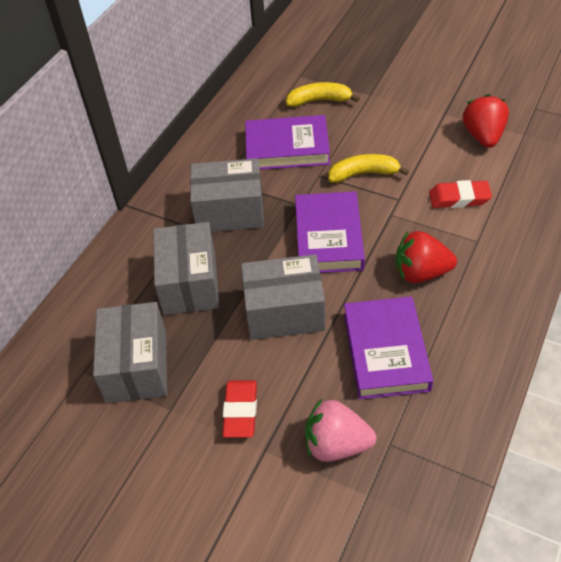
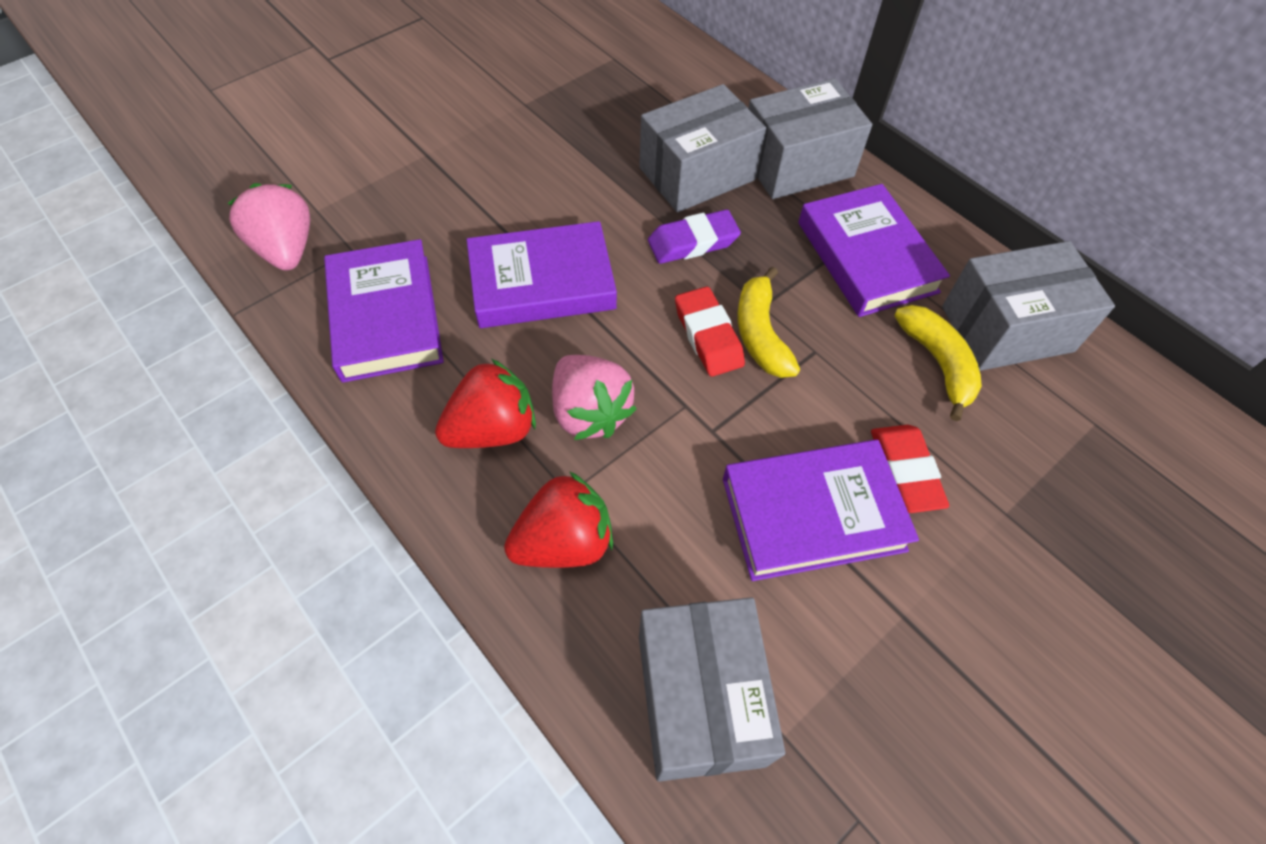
pink strawberry: 1 -> 2
purple book: 3 -> 4
purple eraser: 0 -> 1

